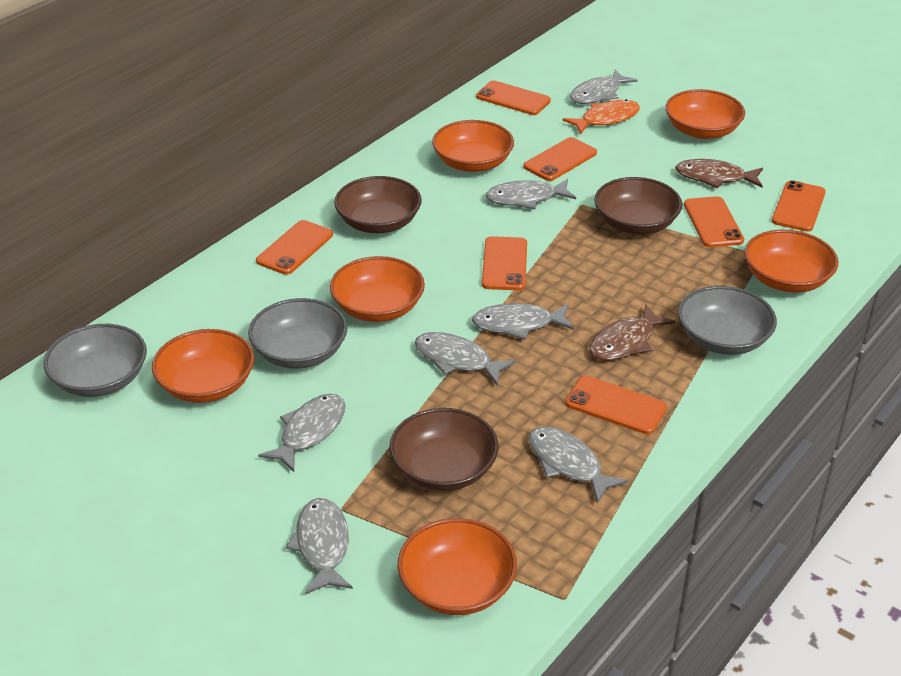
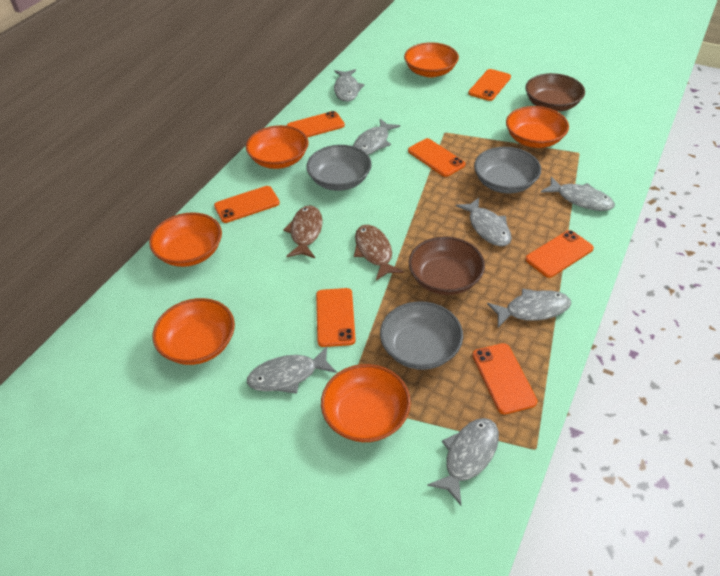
brown bowl: 3 -> 2
orange fish: 1 -> 0

